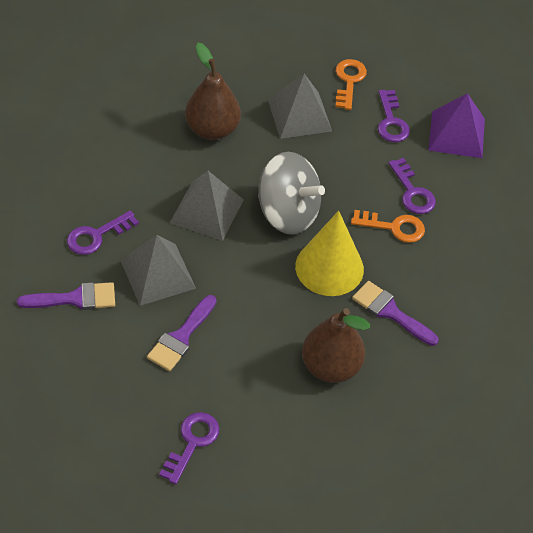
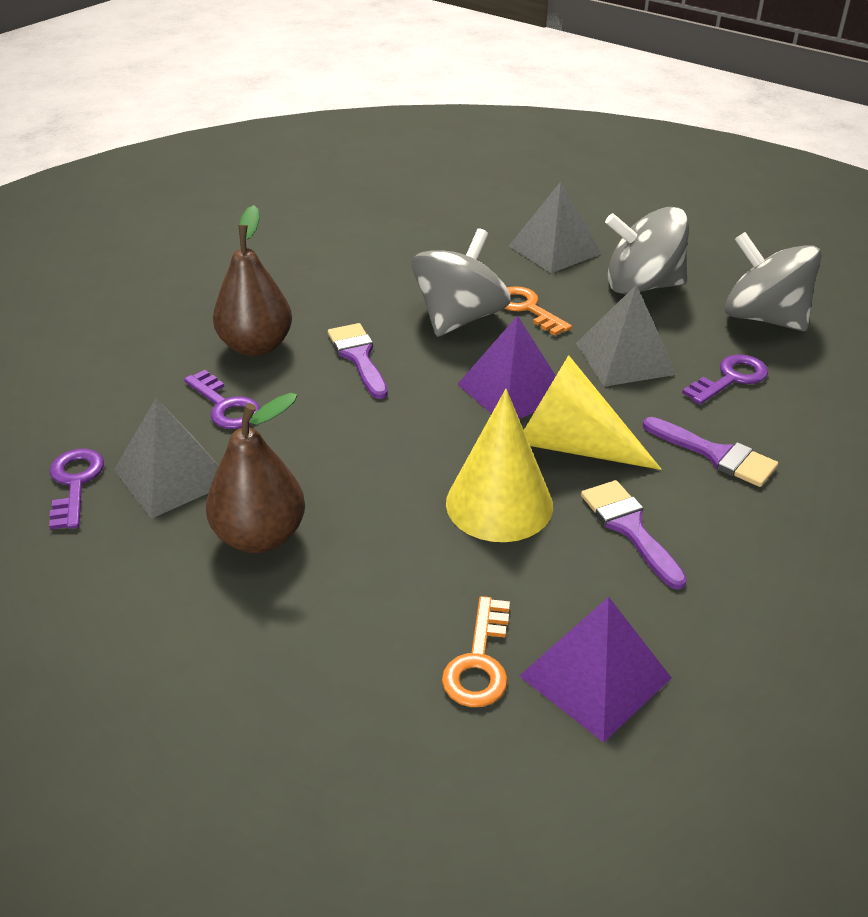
grey spinning top: 1 -> 3
purple key: 4 -> 3
purple pyramid: 1 -> 2
yellow cone: 1 -> 2

